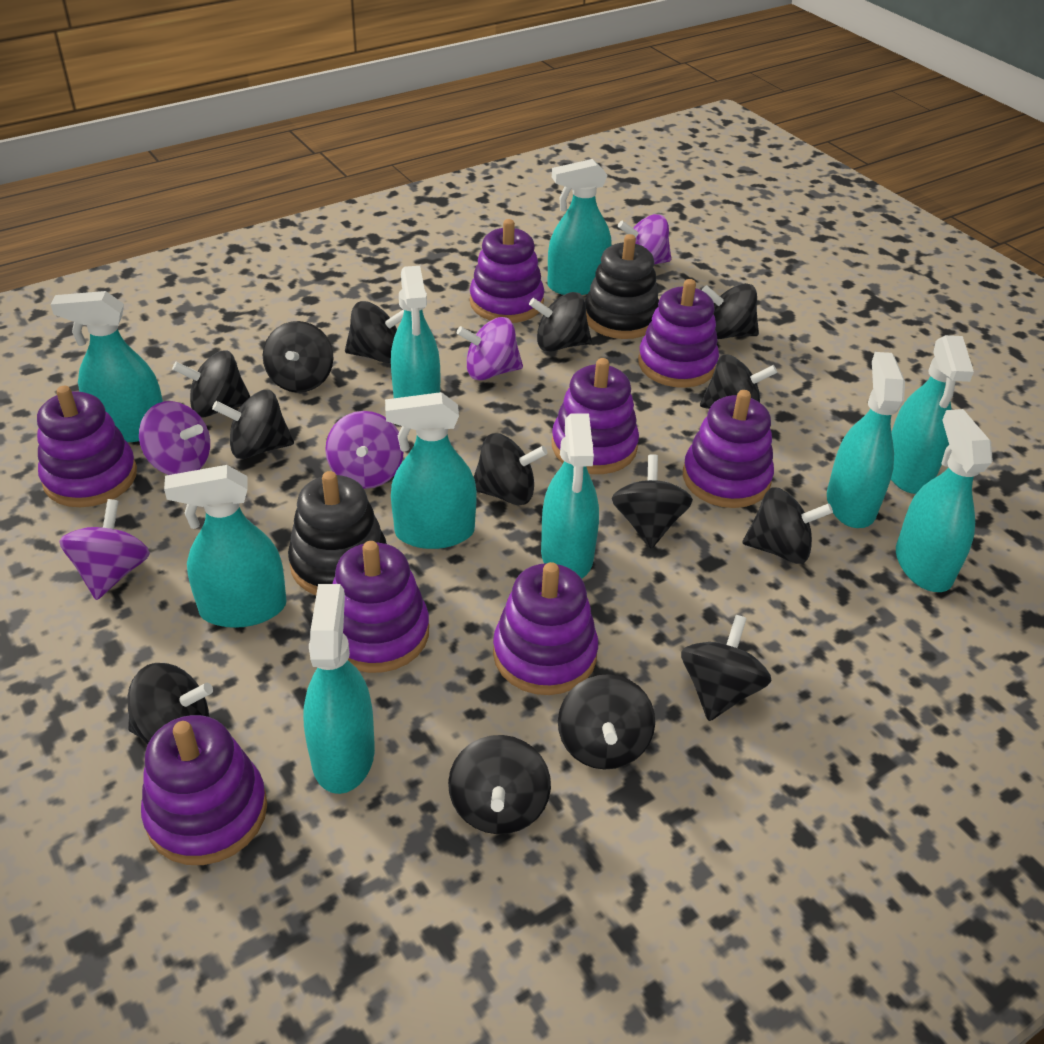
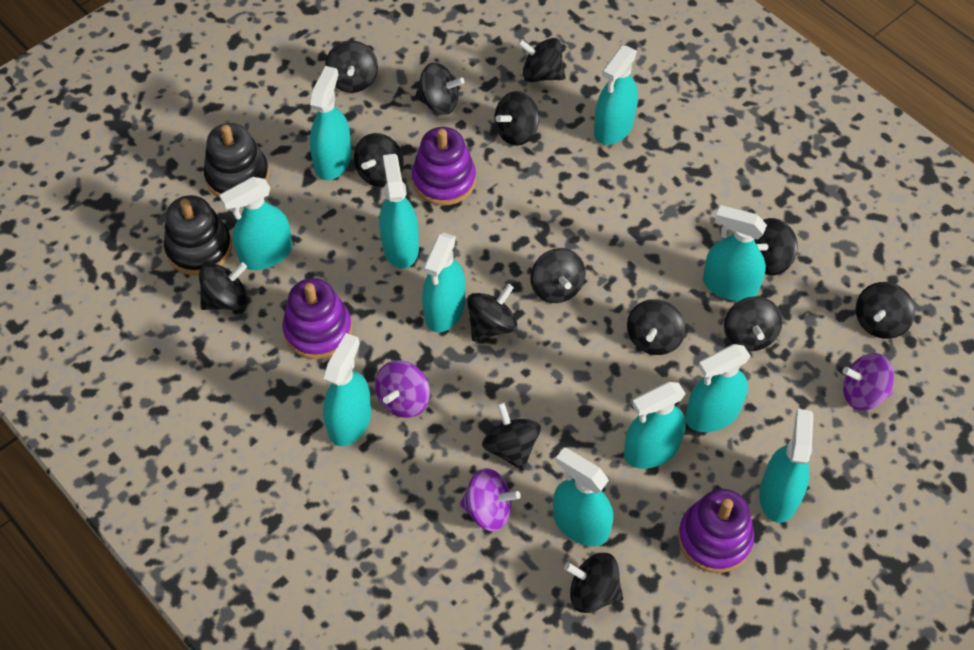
purple spinning top: 5 -> 3
purple stacking toy: 8 -> 3
turquoise spray bottle: 10 -> 11

